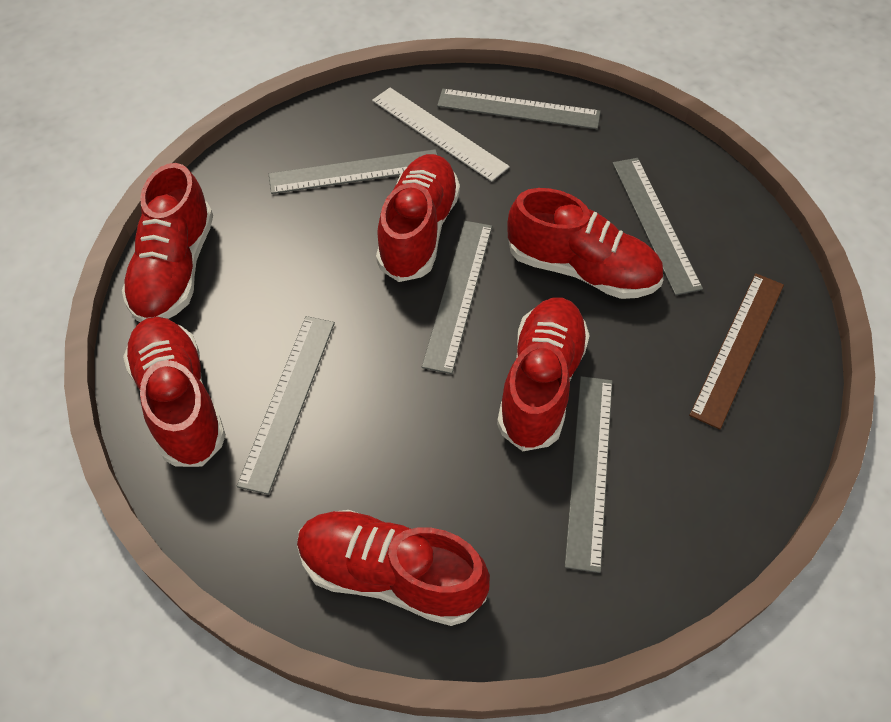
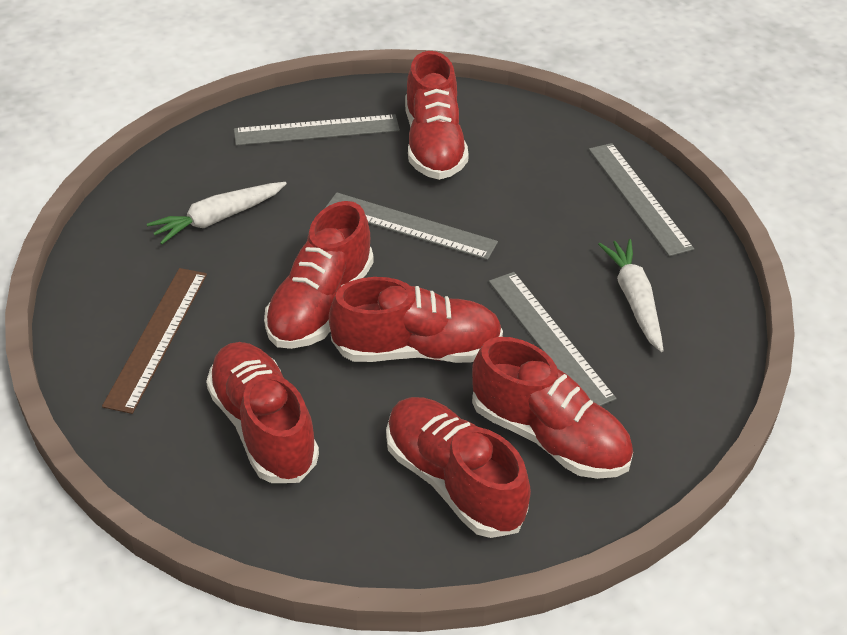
grey ruler: 6 -> 4
white carrot: 0 -> 2
white ruler: 1 -> 0

